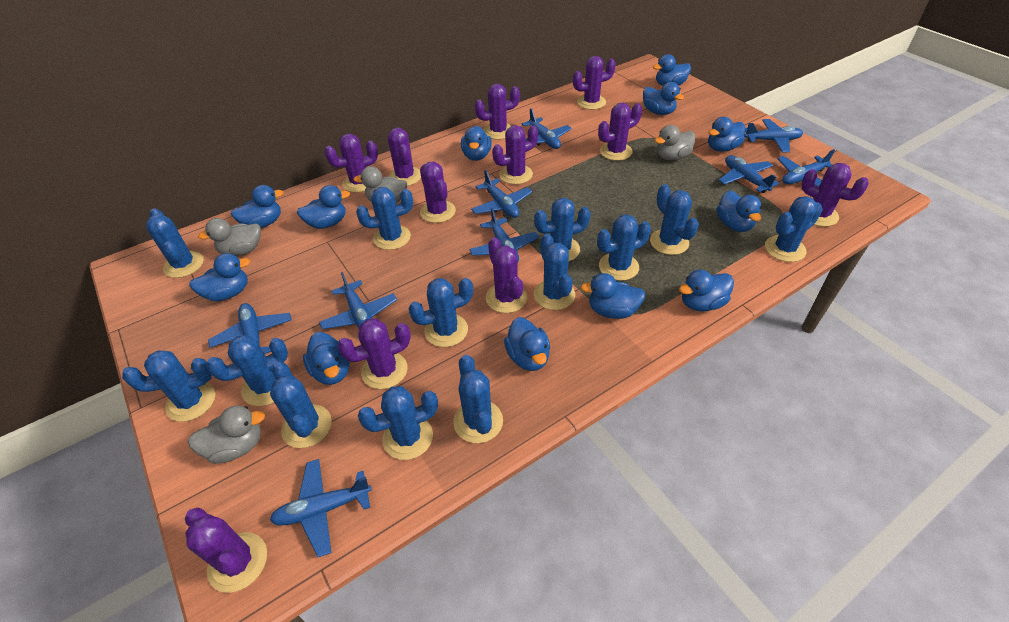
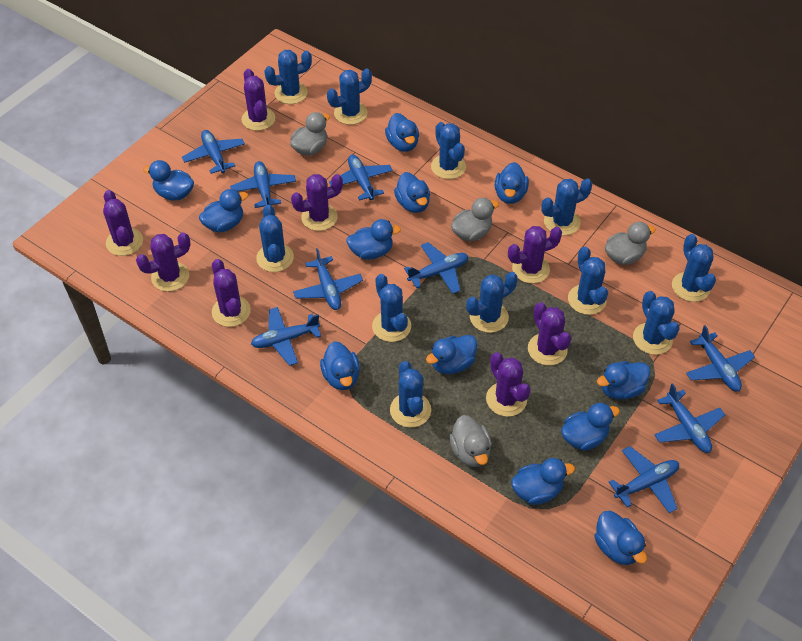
blue cactus: 13 -> 11
purple cactus: 11 -> 8

